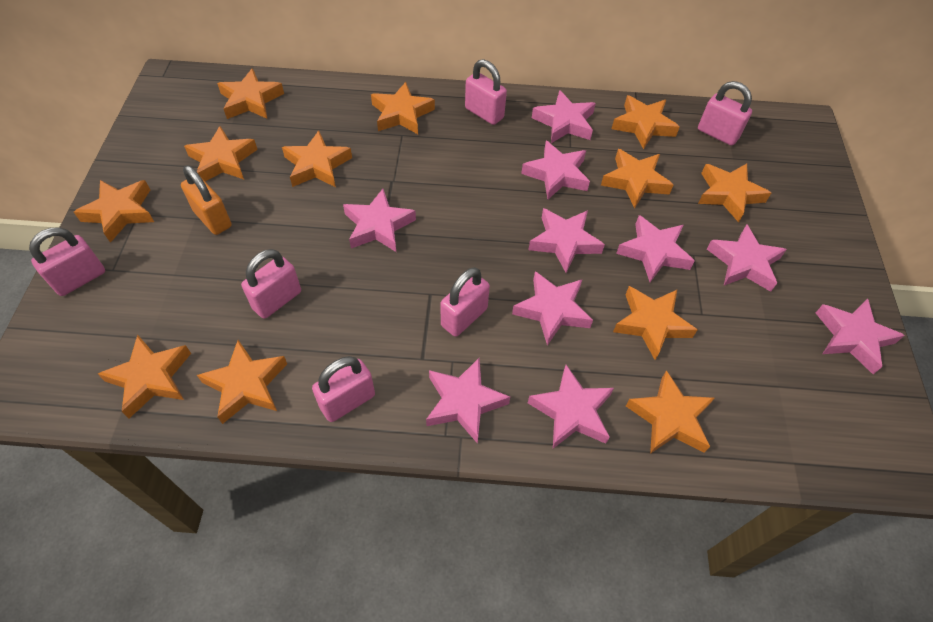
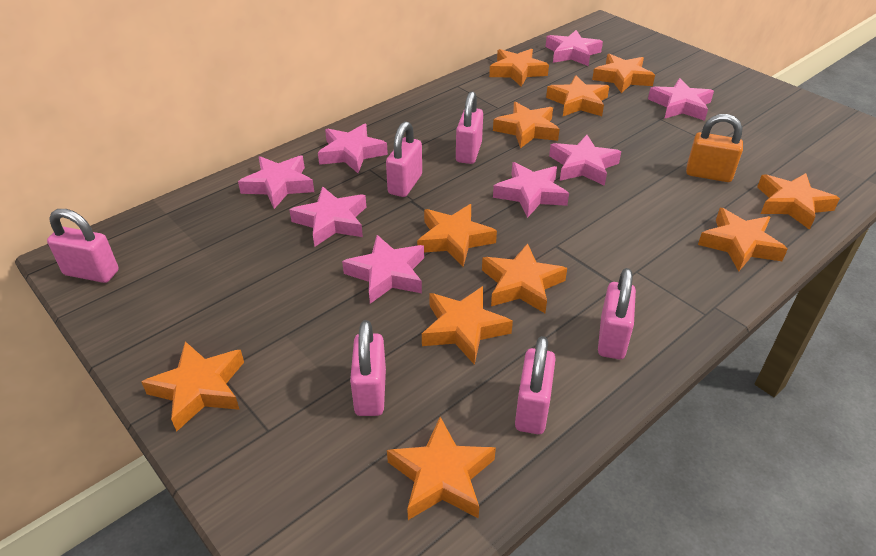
orange star: 12 -> 11
pink star: 10 -> 8

